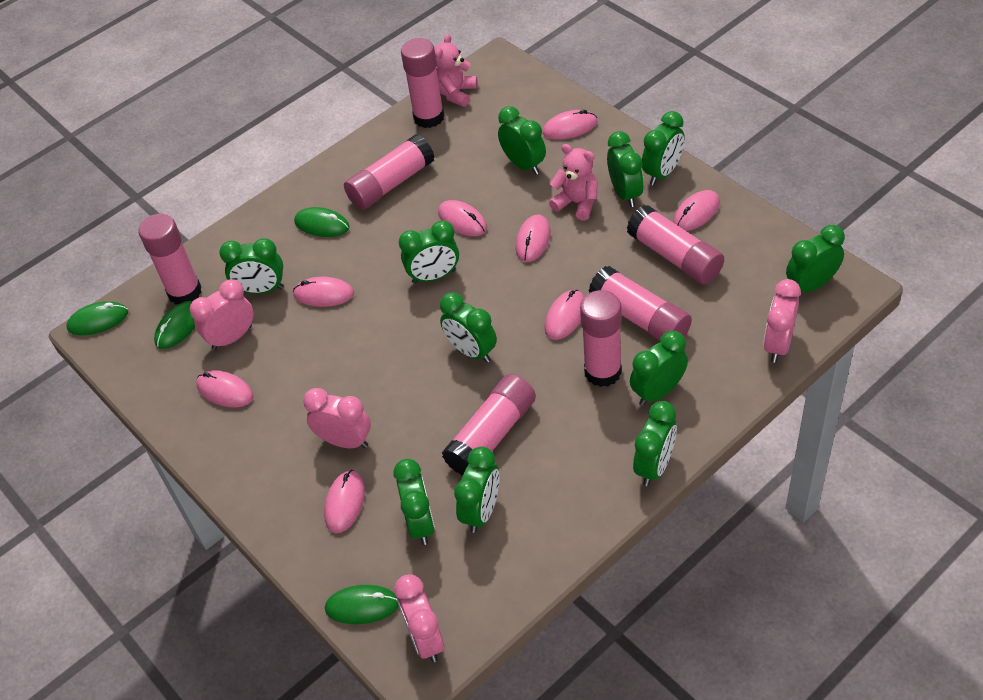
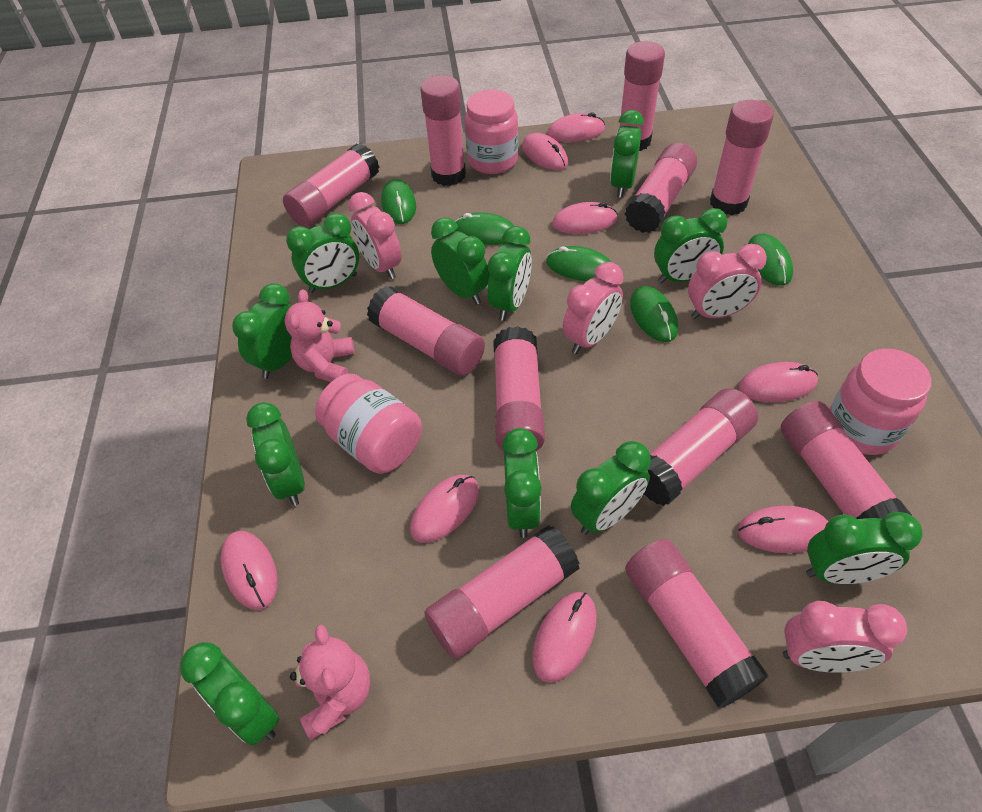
green mouse: 4 -> 5
pink glue stick: 7 -> 11
pink jar: 0 -> 3

